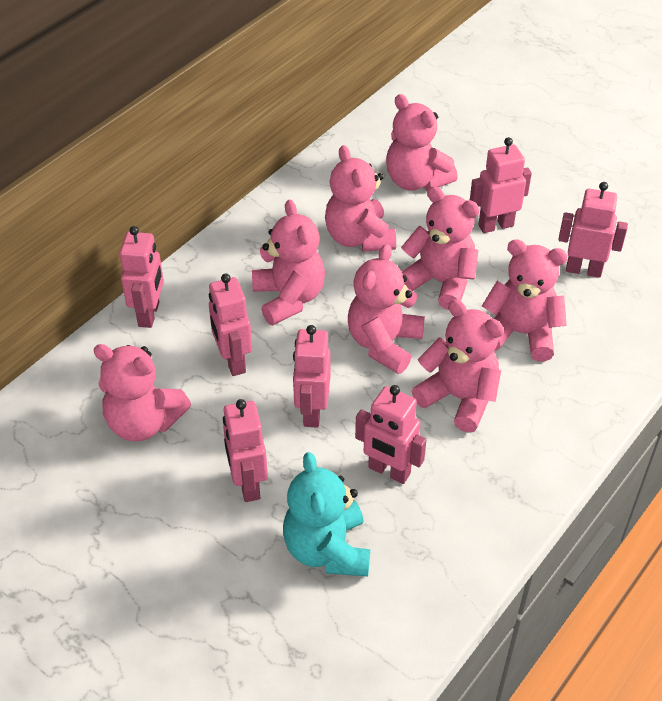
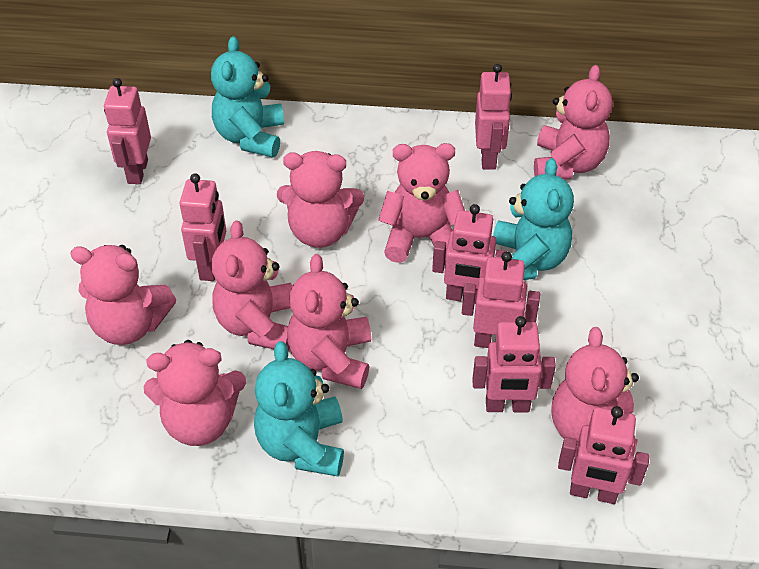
turquoise teddy bear: 1 -> 3

